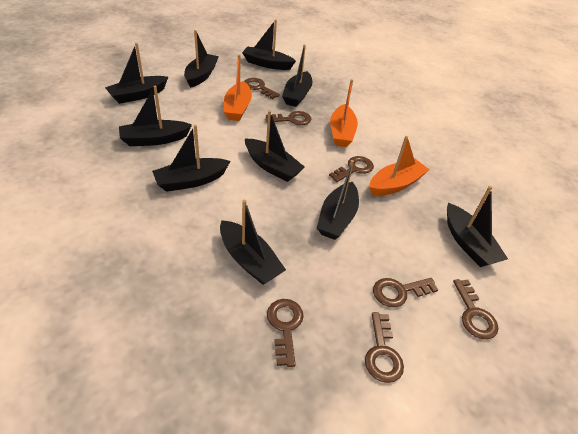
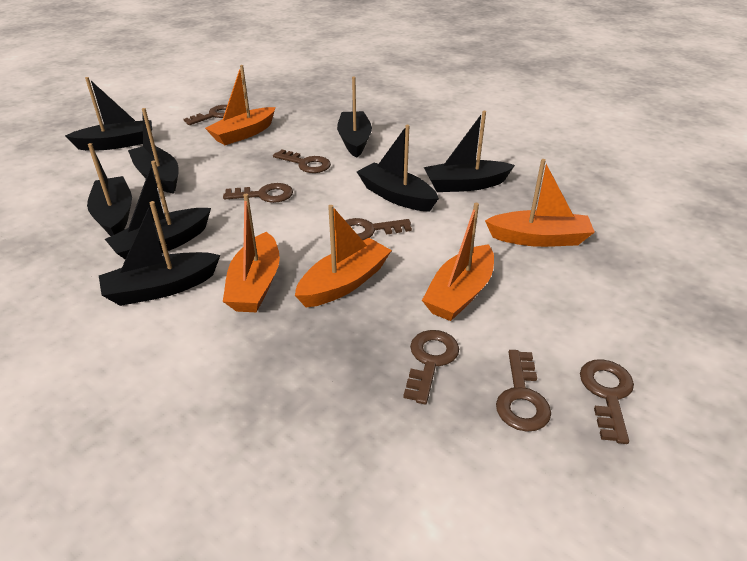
black boat: 10 -> 8
orange boat: 3 -> 5

